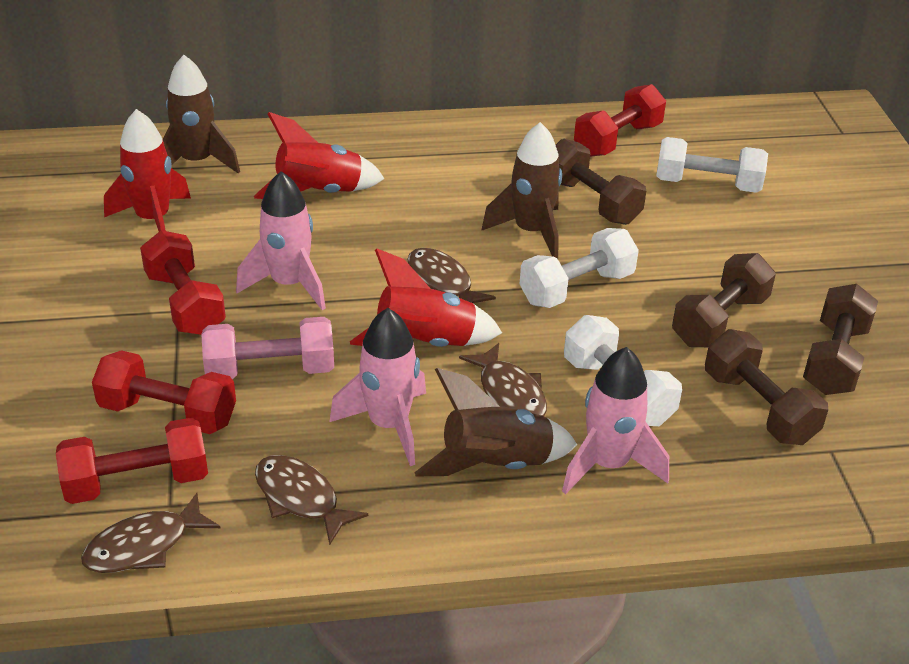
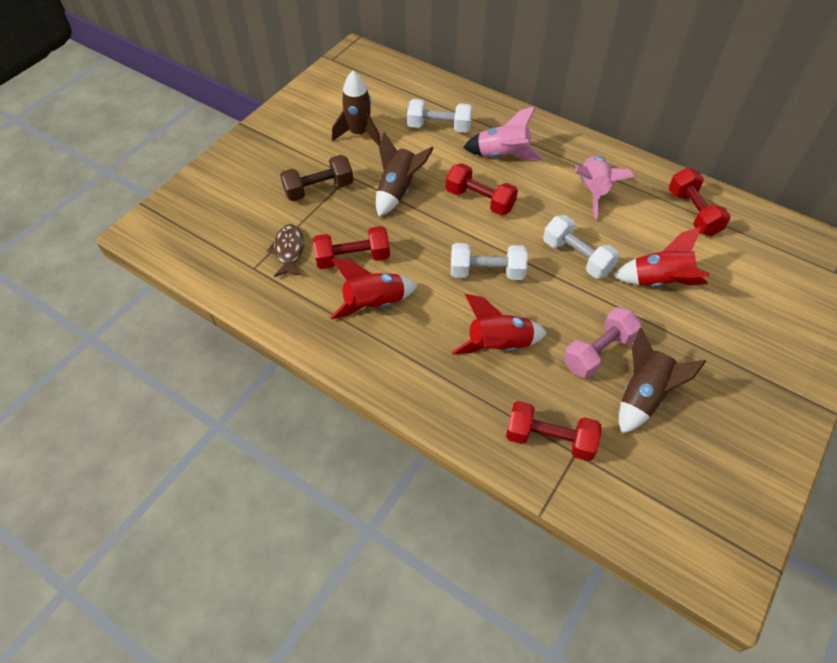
brown dumbbell: 4 -> 1
brown fish: 4 -> 1
pink rocket: 3 -> 2

